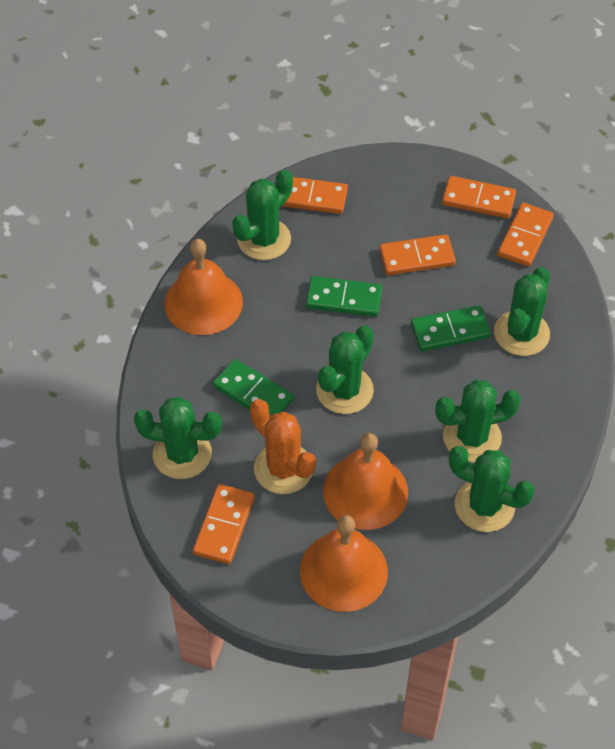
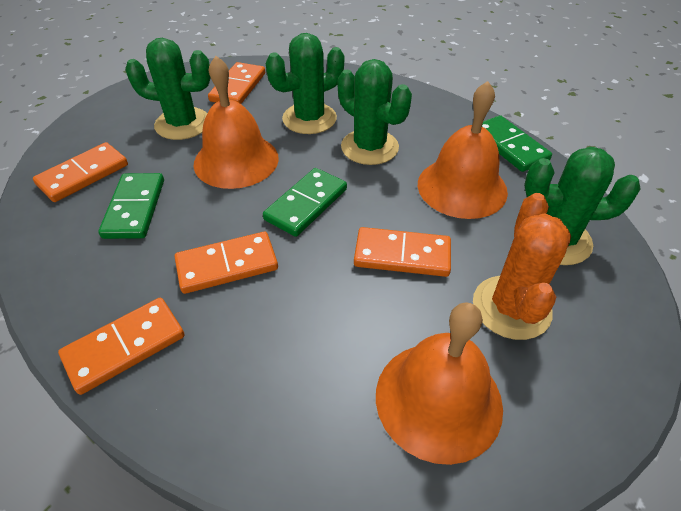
green cactus: 6 -> 4

